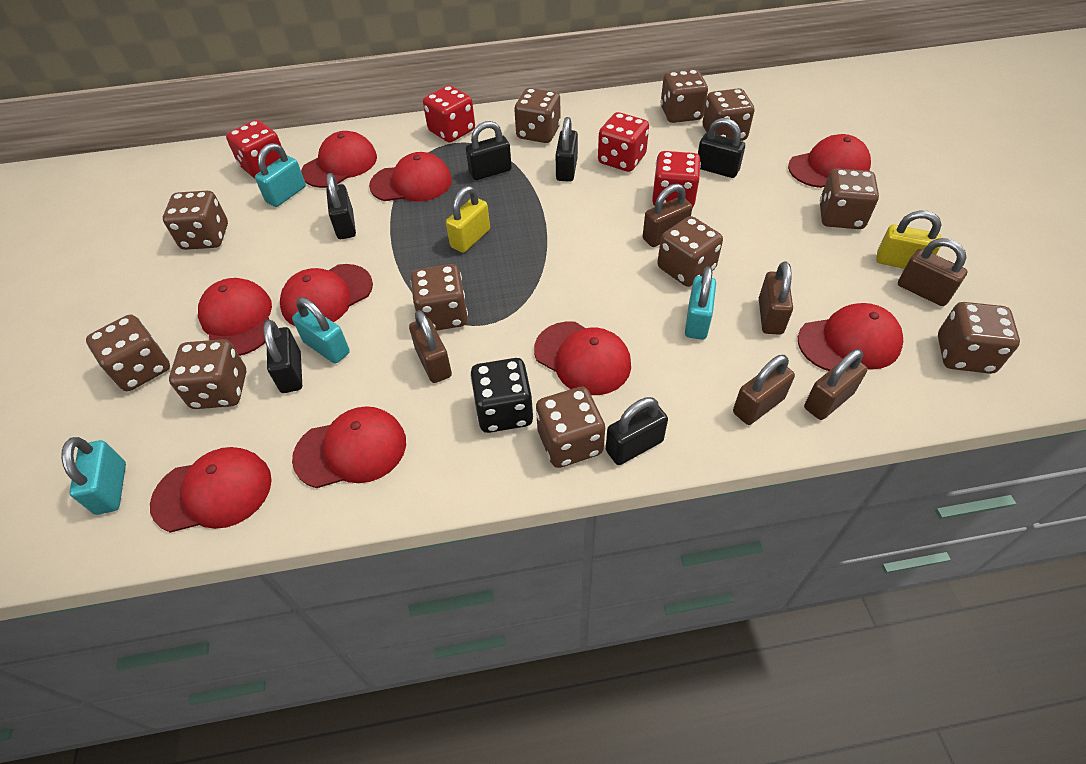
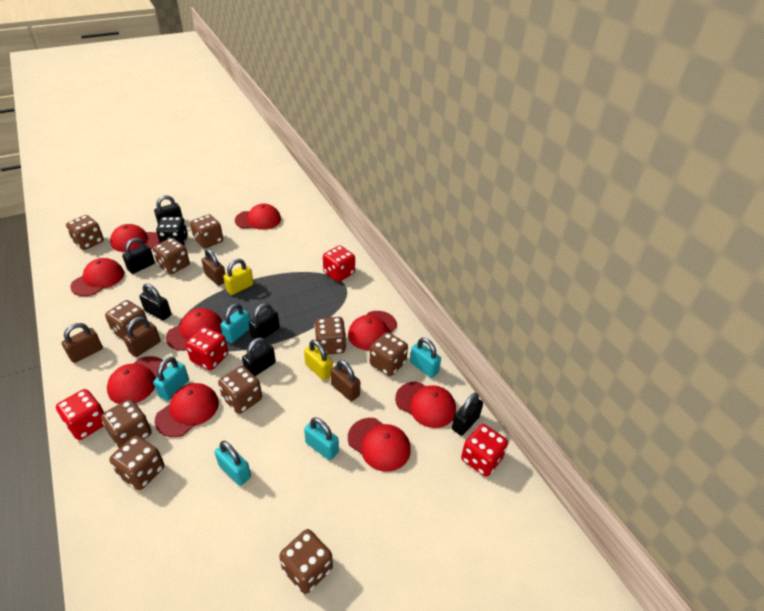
brown dice: 11 -> 10
brown padlock: 6 -> 4
turquoise padlock: 4 -> 5

